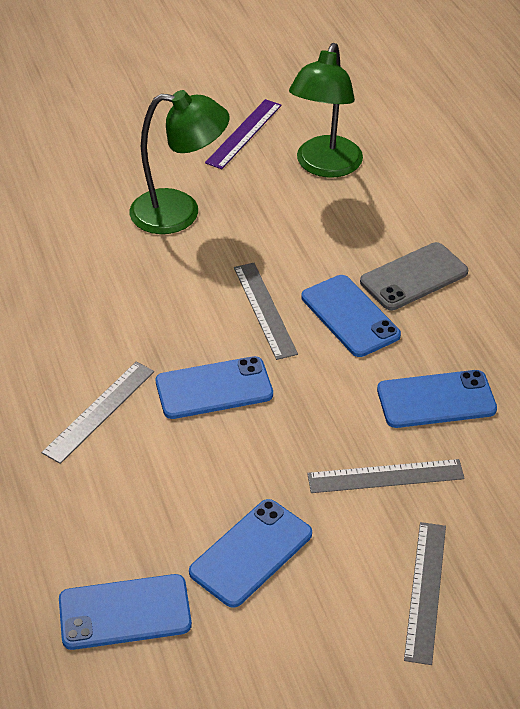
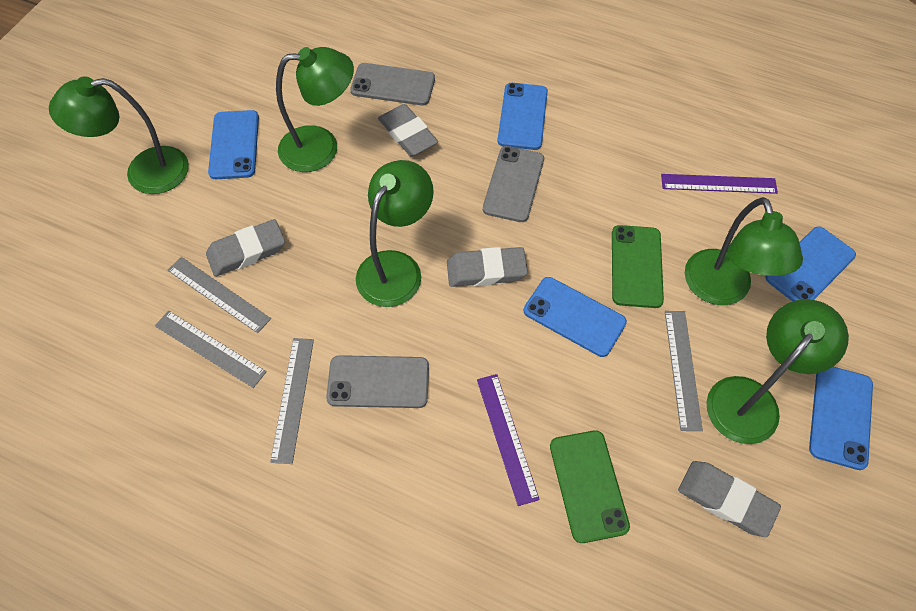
green lamp: 2 -> 5
green phone: 0 -> 2
grey eraser: 0 -> 4
grey phone: 1 -> 3
purple ruler: 1 -> 2

